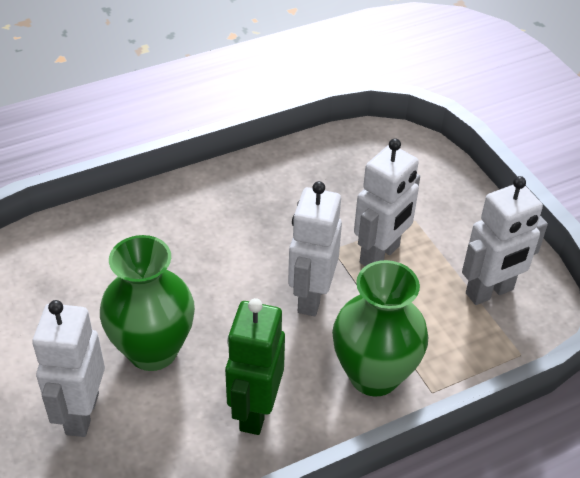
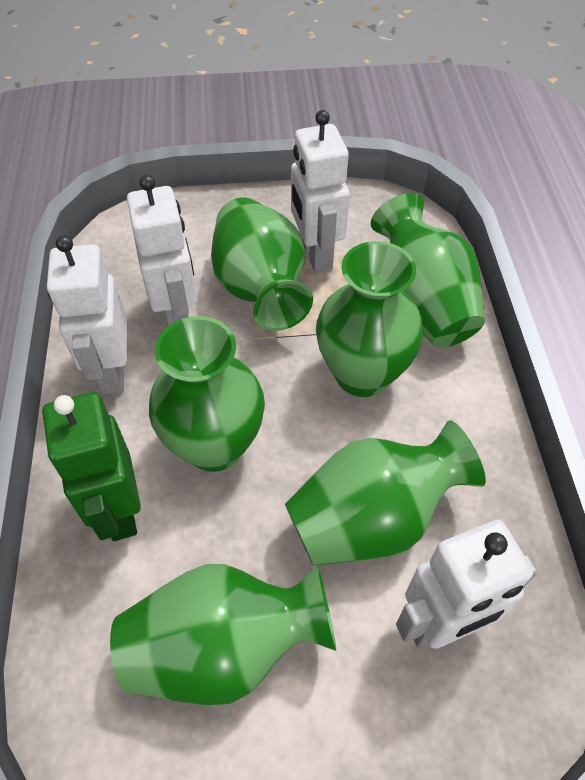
green vase: 2 -> 6

